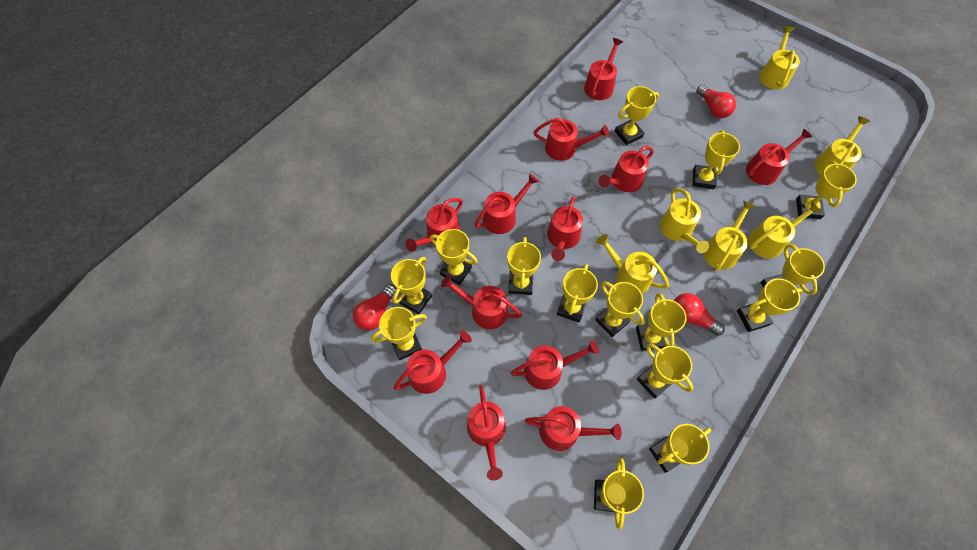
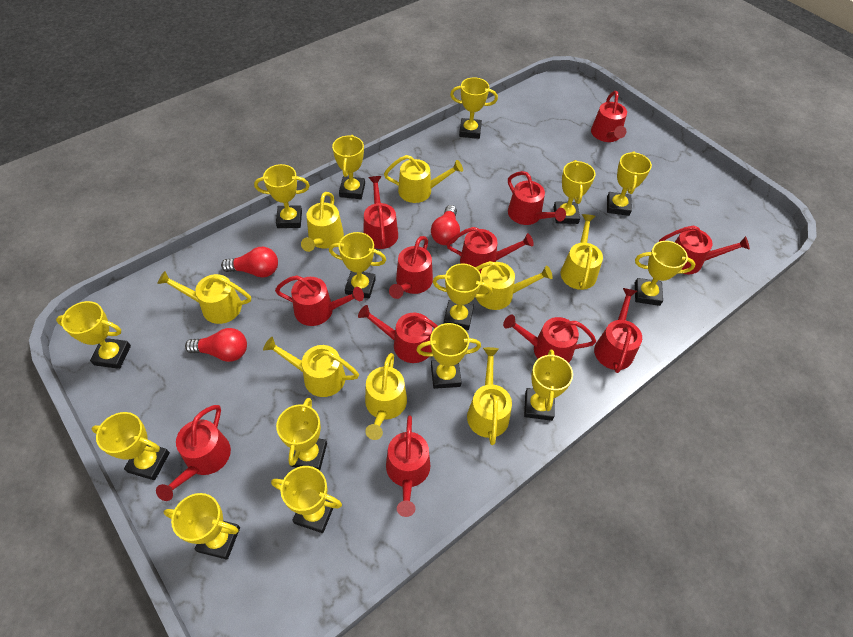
yellow watering can: 6 -> 8

